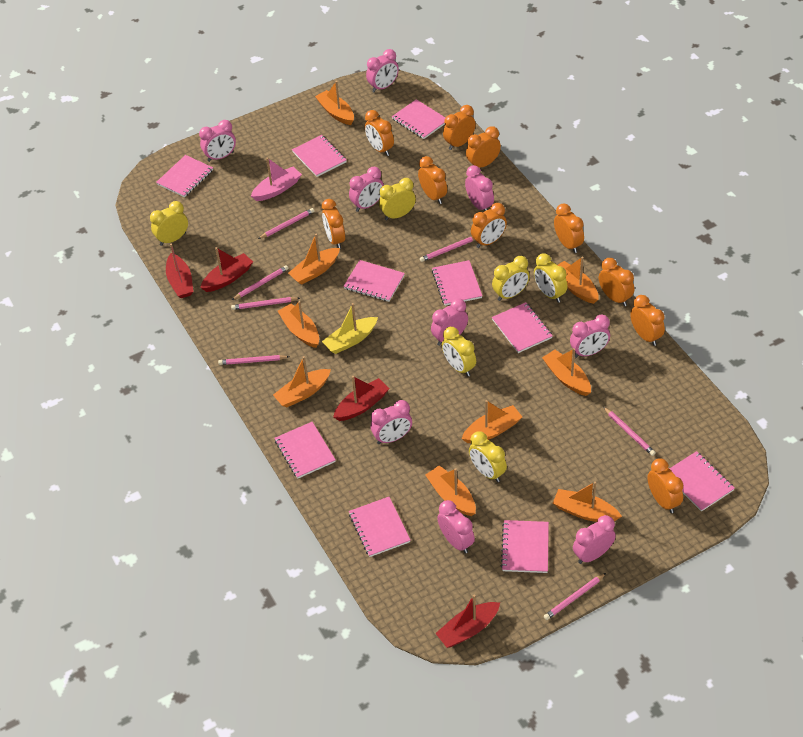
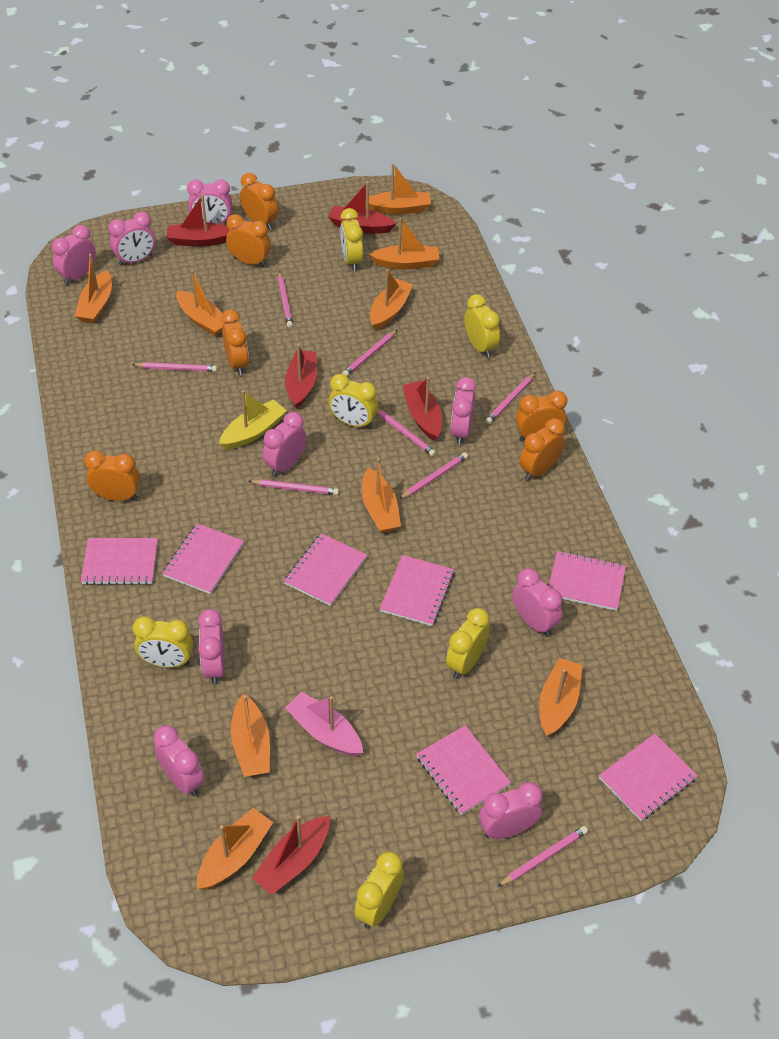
orange clock: 10 -> 6
pink notebook: 10 -> 7
pink pencil: 7 -> 8
red boat: 4 -> 5

